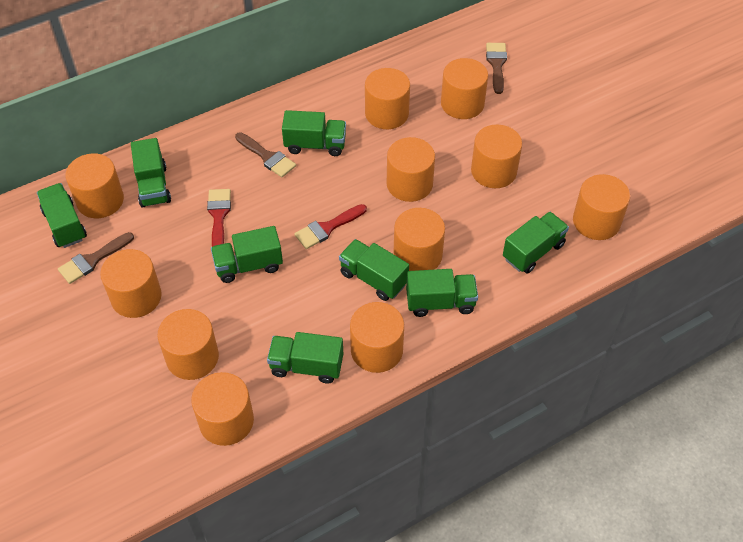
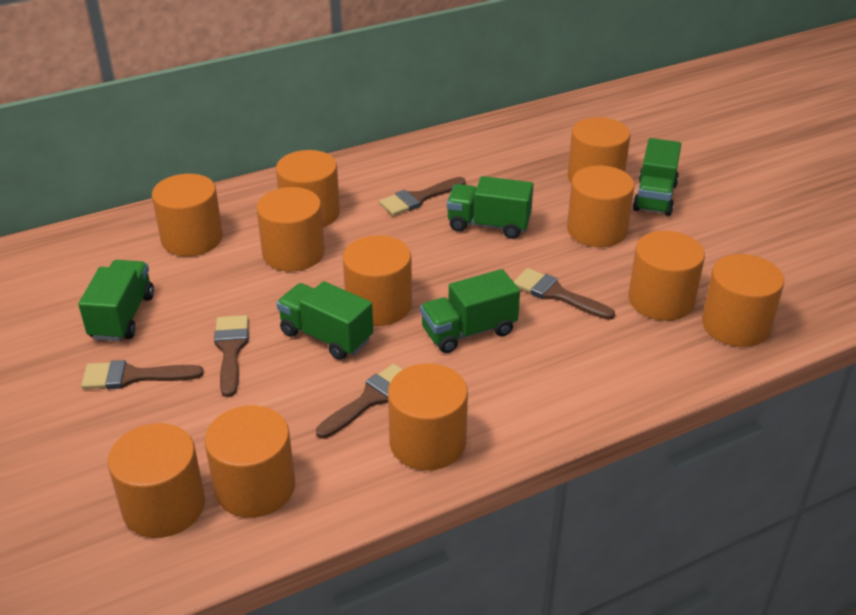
brown brush: 3 -> 5
green truck: 8 -> 5
red brush: 2 -> 0

